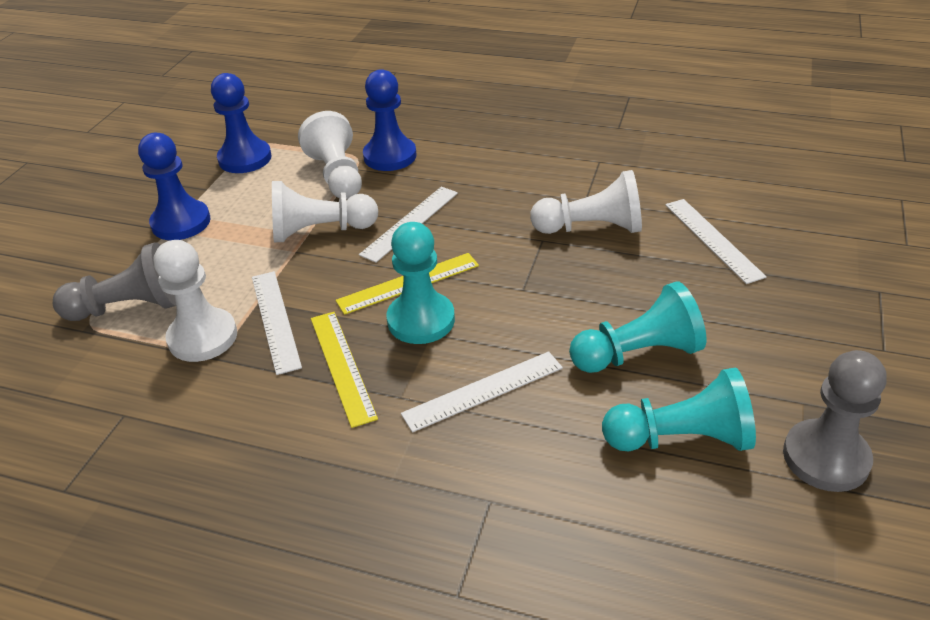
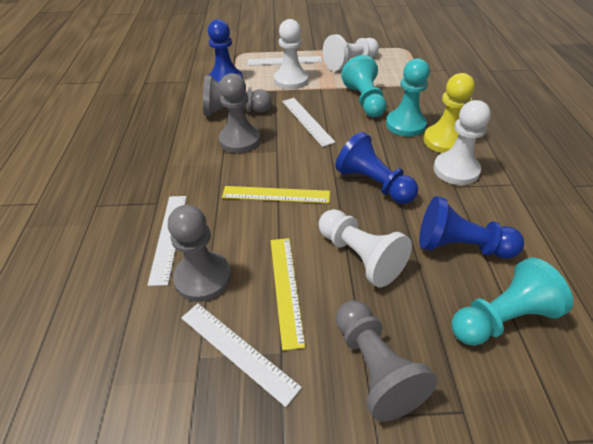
grey pawn: 2 -> 4
yellow pawn: 0 -> 1

